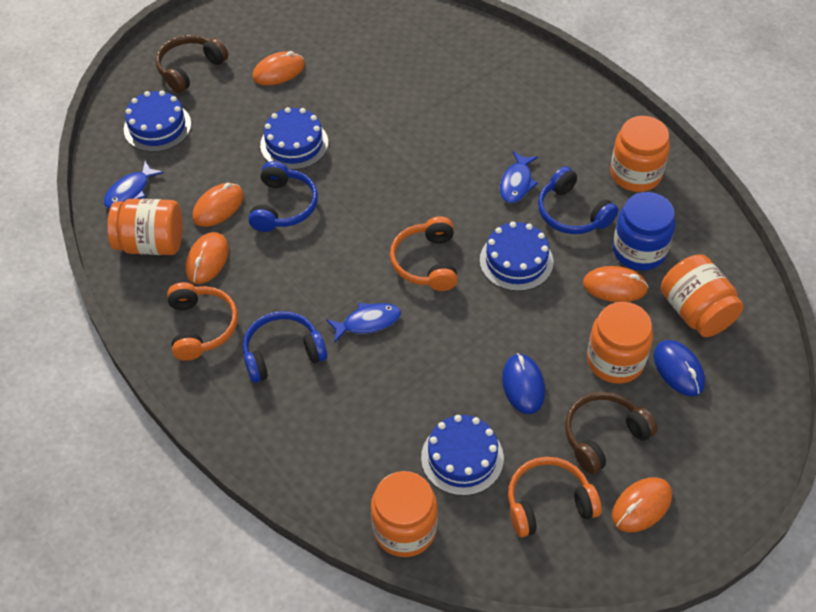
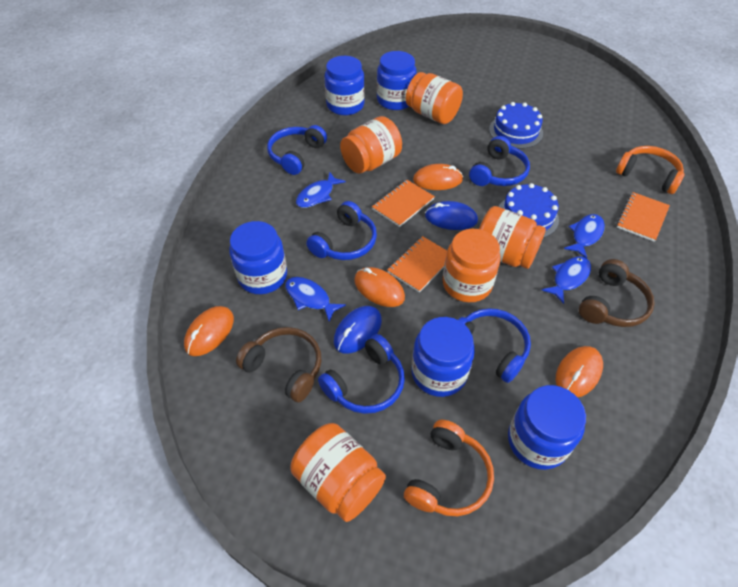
blue cake: 4 -> 2
blue fish: 3 -> 4
blue headphones: 3 -> 5
blue jar: 1 -> 5
orange headphones: 3 -> 2
orange mouse: 5 -> 4
orange notebook: 0 -> 3

